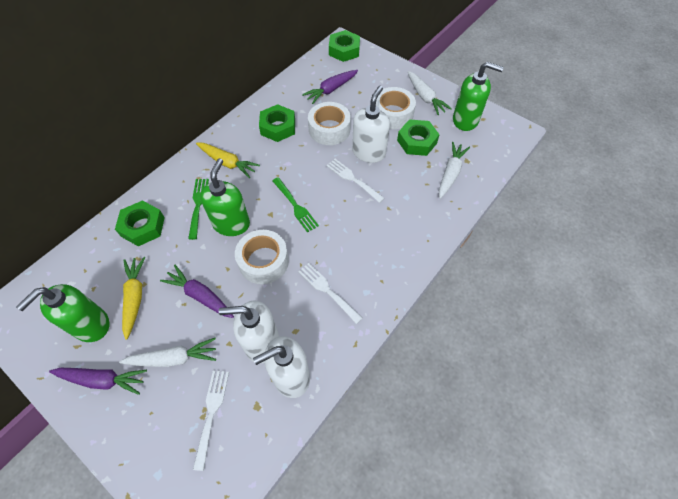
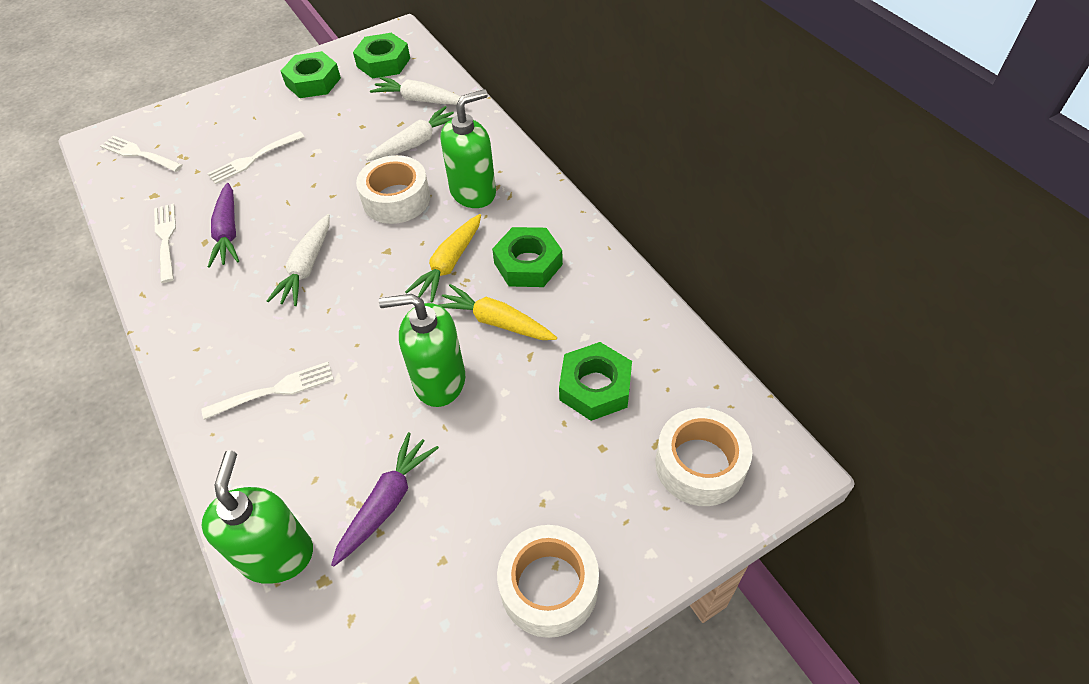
green fork: 2 -> 0
purple carrot: 3 -> 2
white fork: 3 -> 4
white soap dispenser: 3 -> 0

